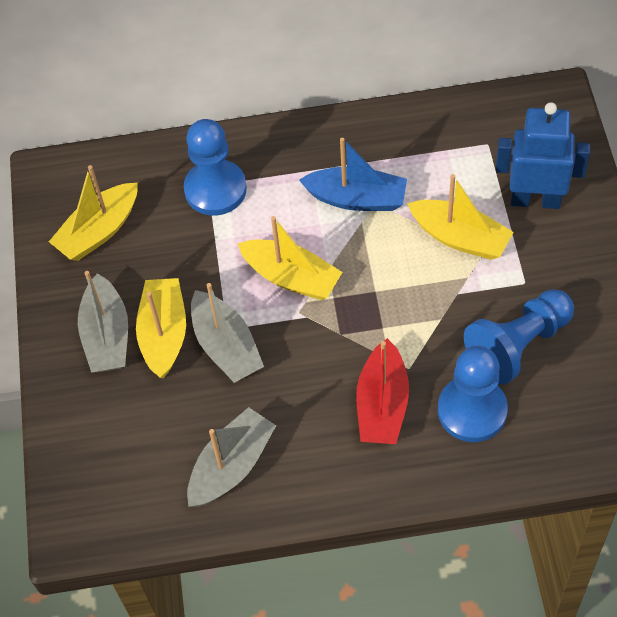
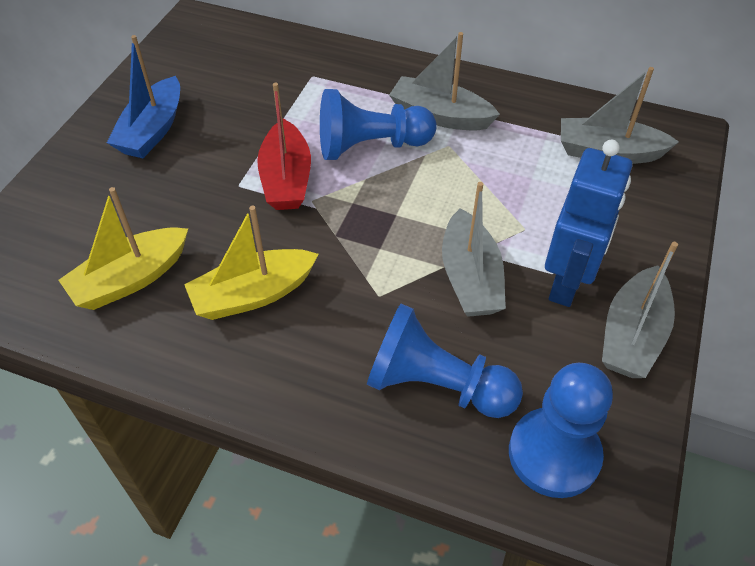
grey boat: 3 -> 4
yellow boat: 4 -> 2

